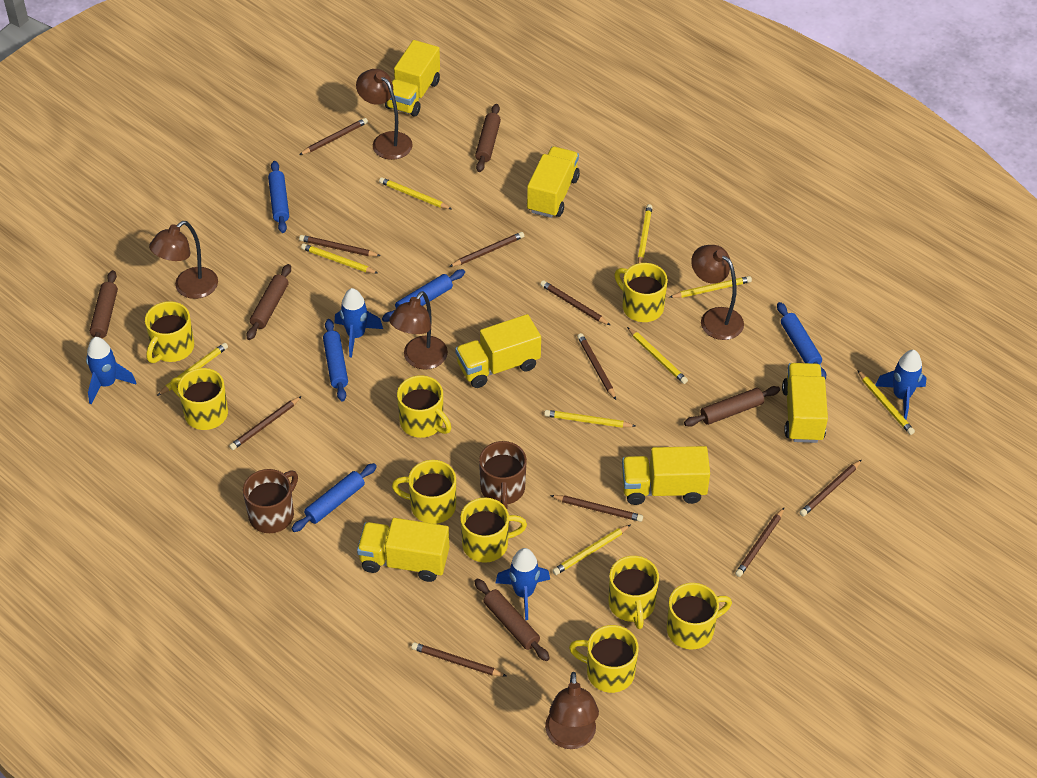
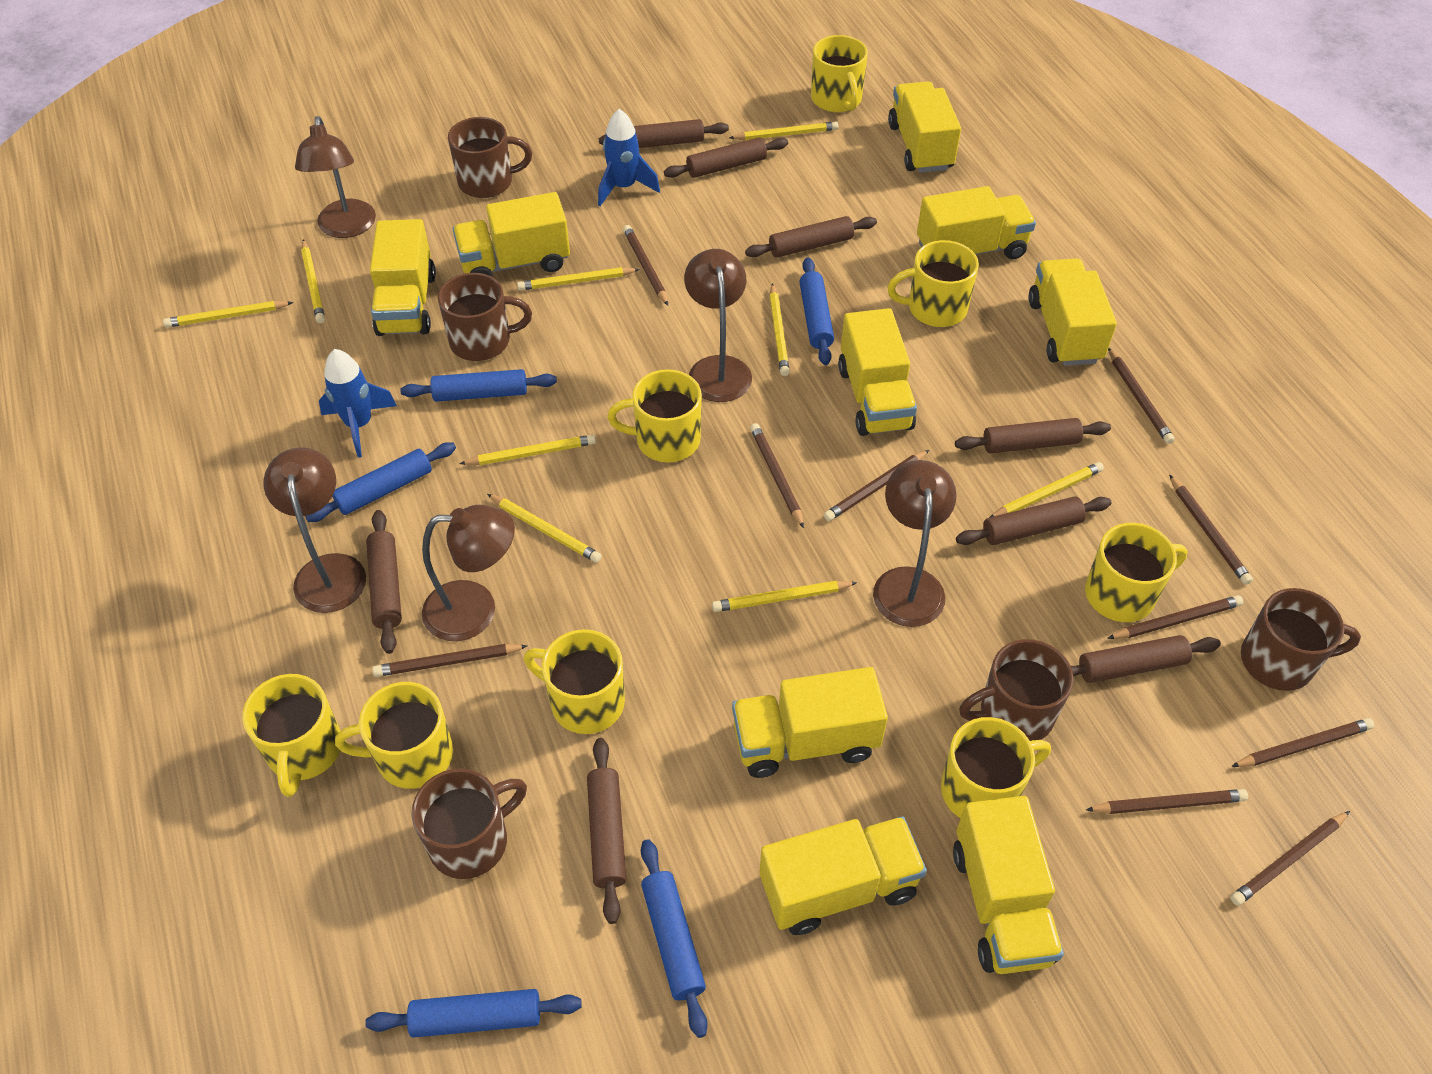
blue rocket: 4 -> 2
brown mug: 2 -> 5
brown rolling pin: 5 -> 8
yellow mug: 9 -> 8
yellow truck: 6 -> 9

